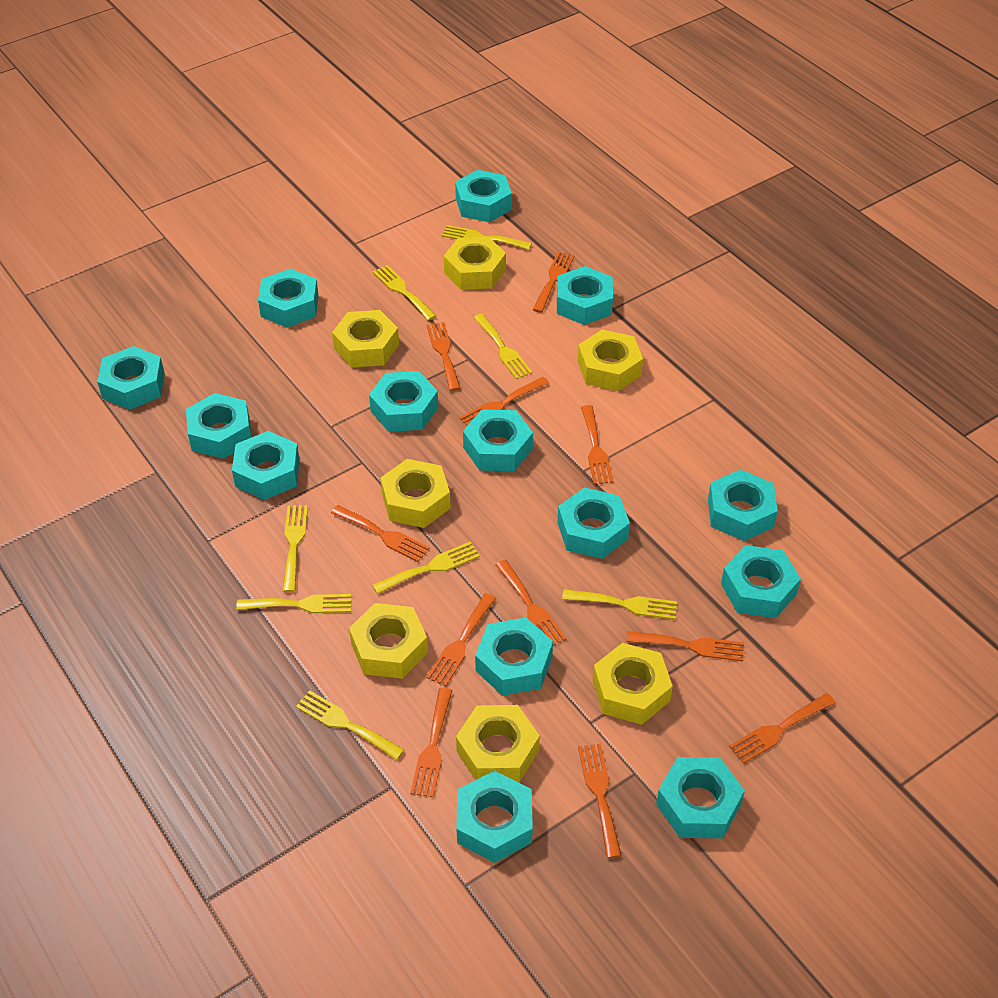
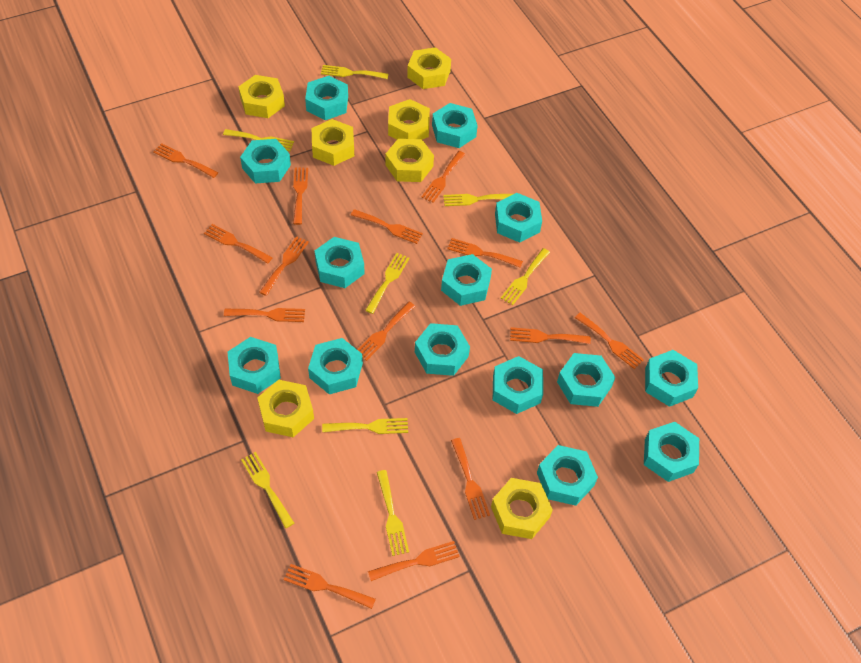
orange fork: 11 -> 14

